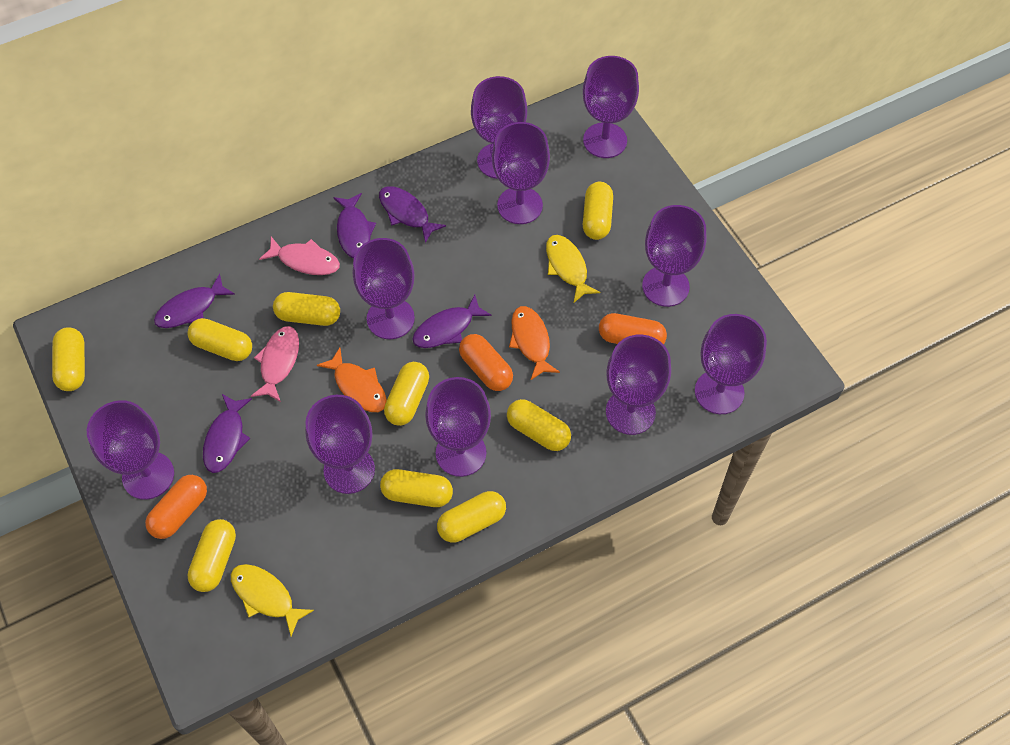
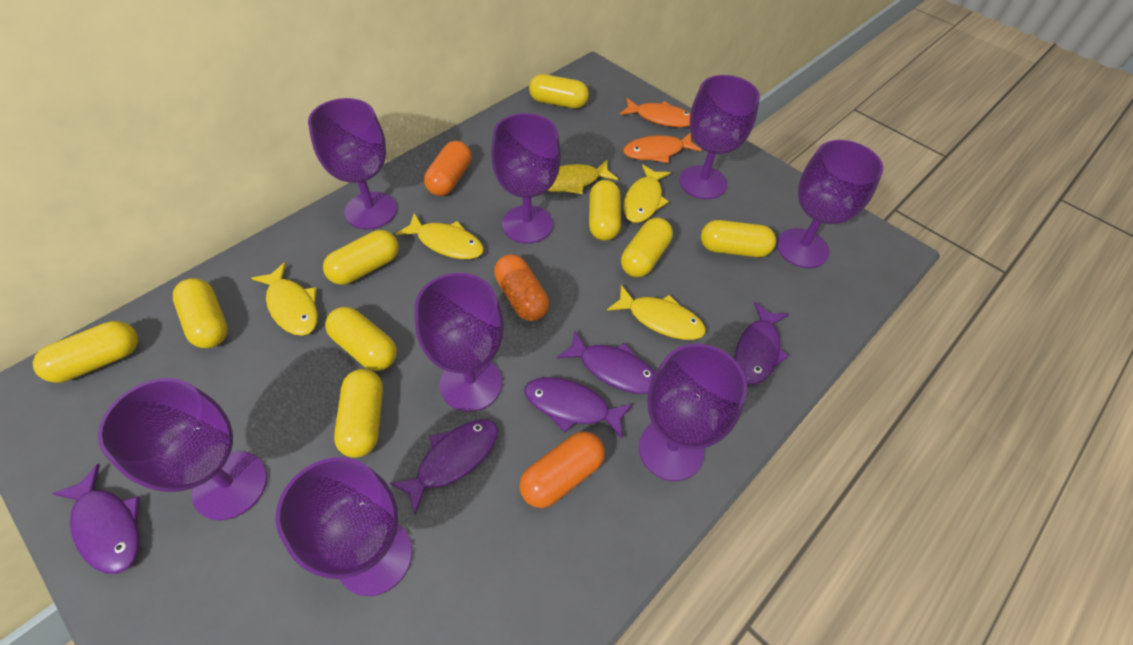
pink fish: 2 -> 0
purple goblet: 10 -> 8
yellow fish: 2 -> 5

